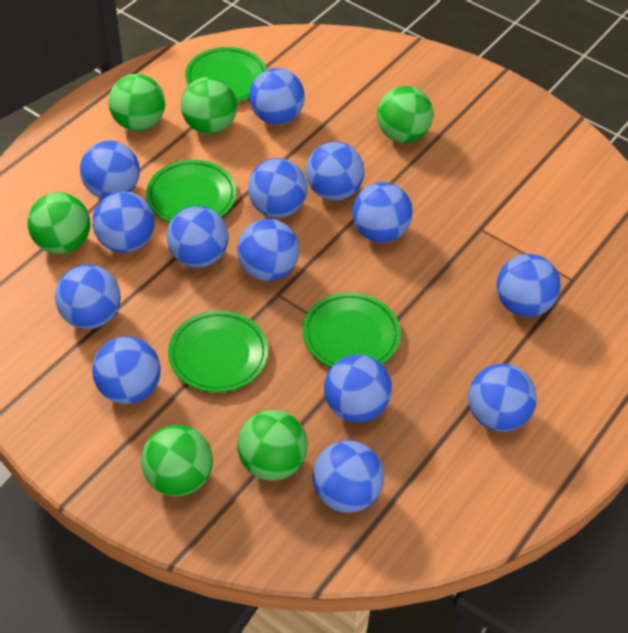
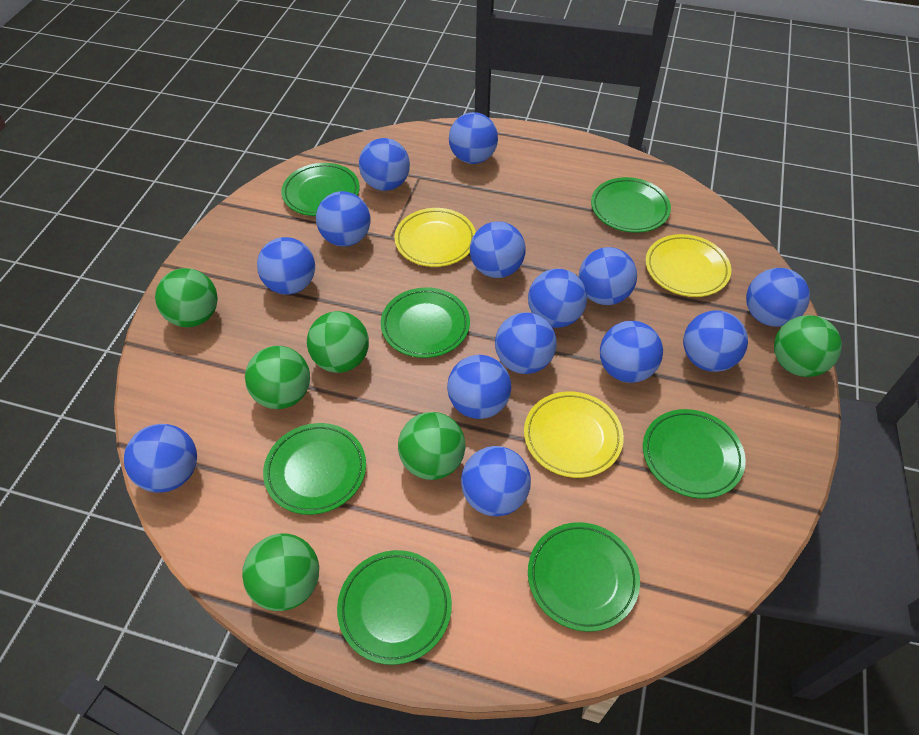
green plate: 4 -> 7
yellow plate: 0 -> 3

